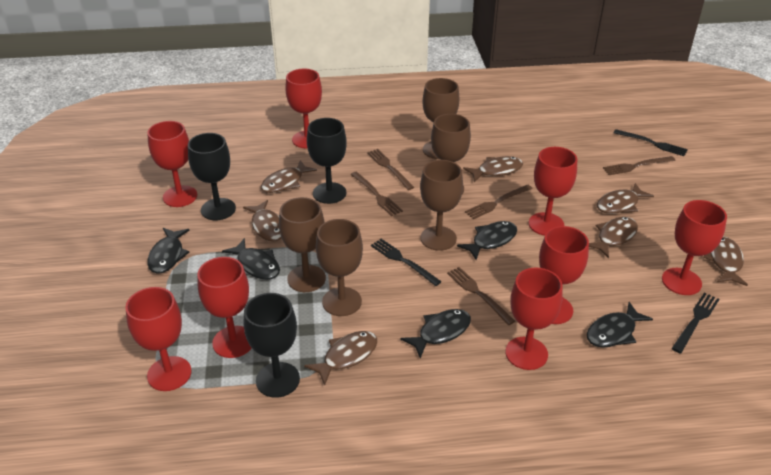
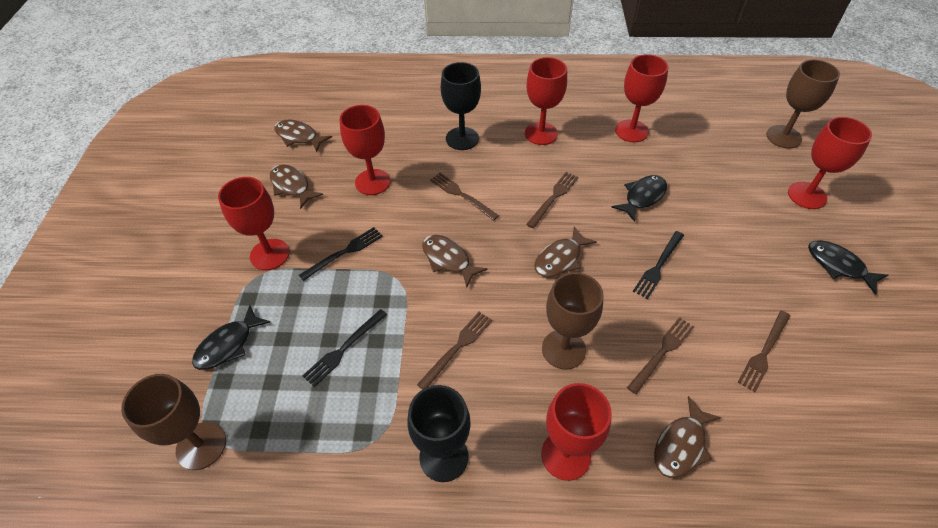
black fish: 5 -> 3
black goblet: 3 -> 2
brown fish: 7 -> 5
brown goblet: 5 -> 3
red goblet: 8 -> 6

